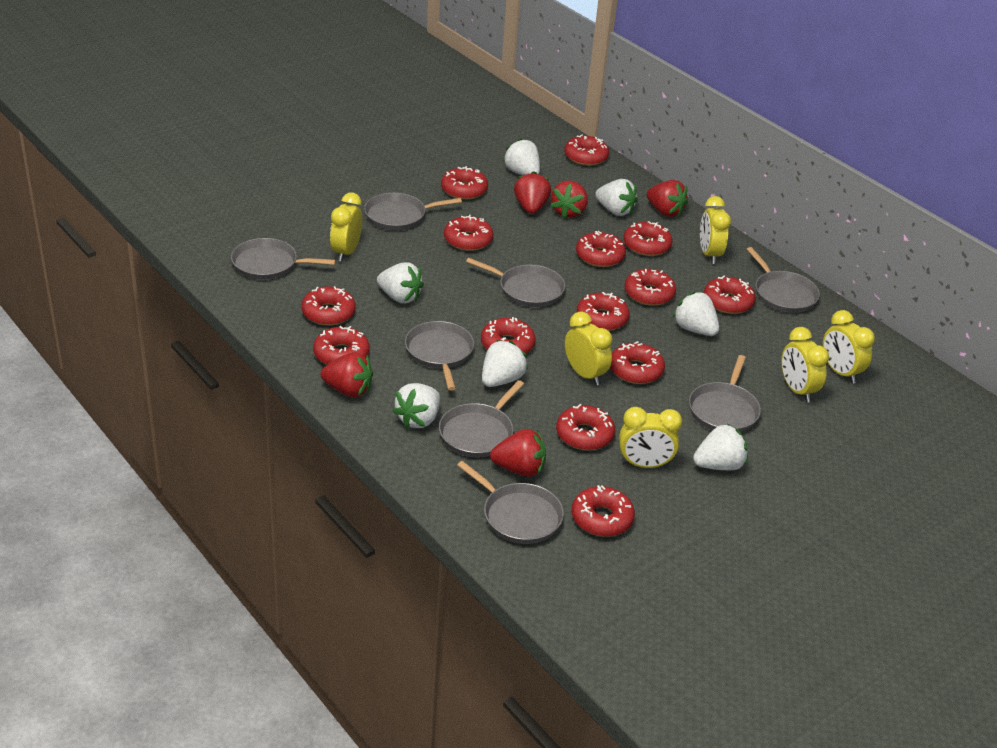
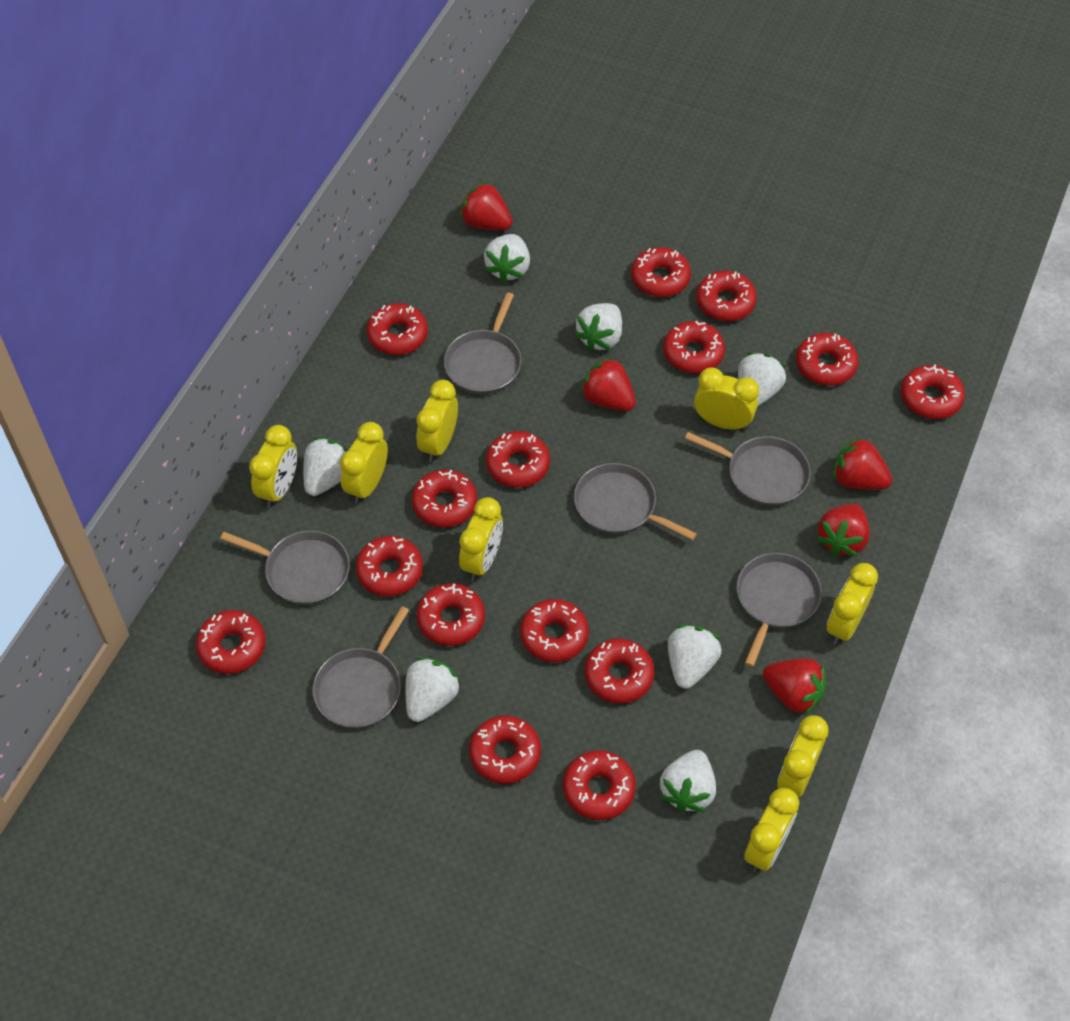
grey pan: 8 -> 6
red donut: 14 -> 15
yellow clock: 6 -> 8

